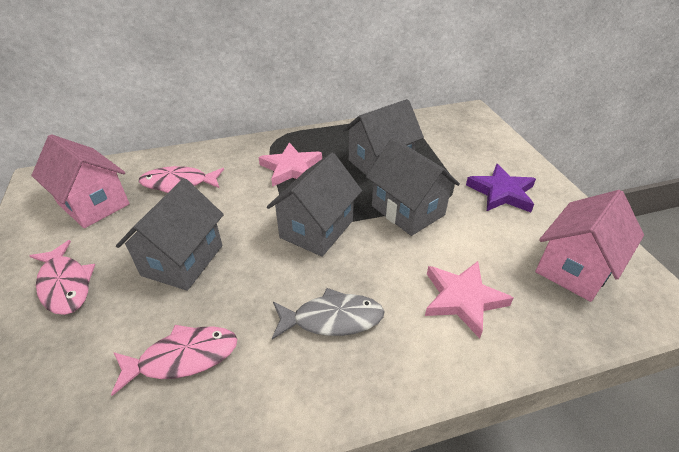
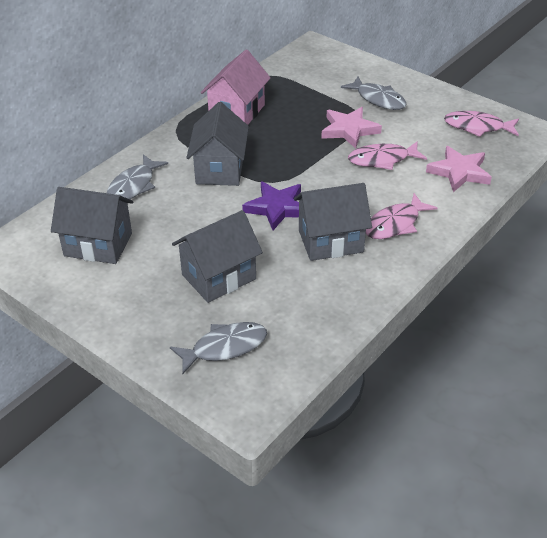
grey fish: 1 -> 3
pink house: 2 -> 1

